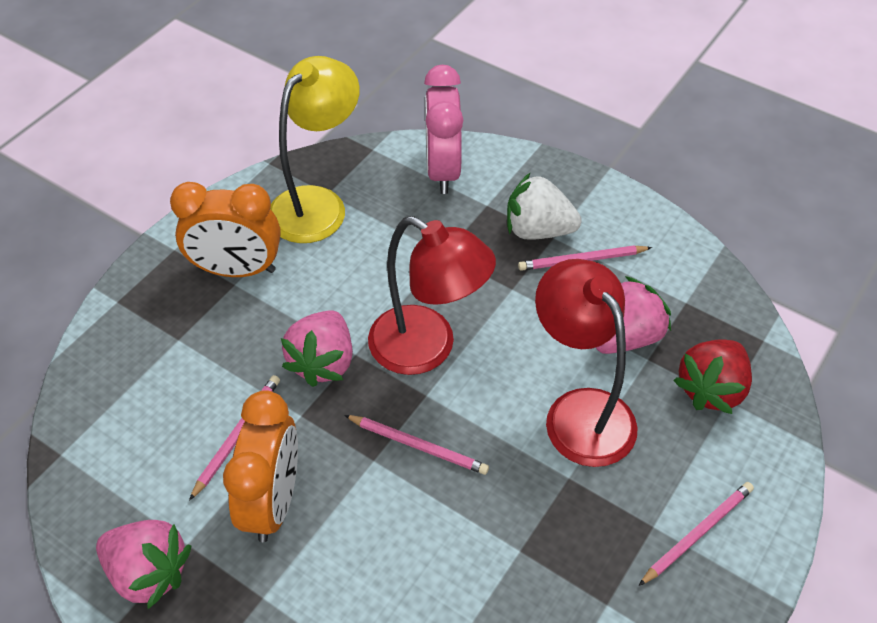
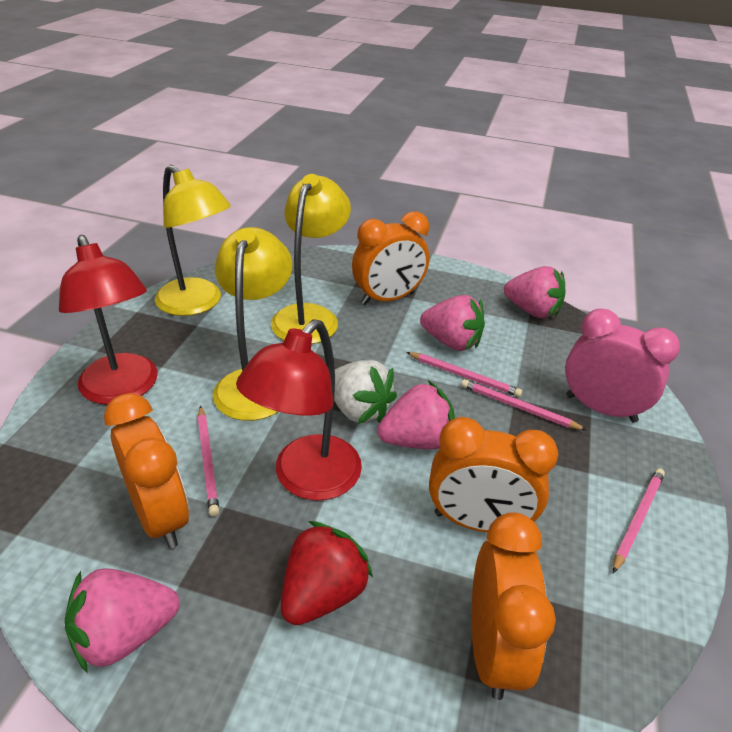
orange clock: 2 -> 4
pink strawberry: 3 -> 4
yellow lamp: 1 -> 3

